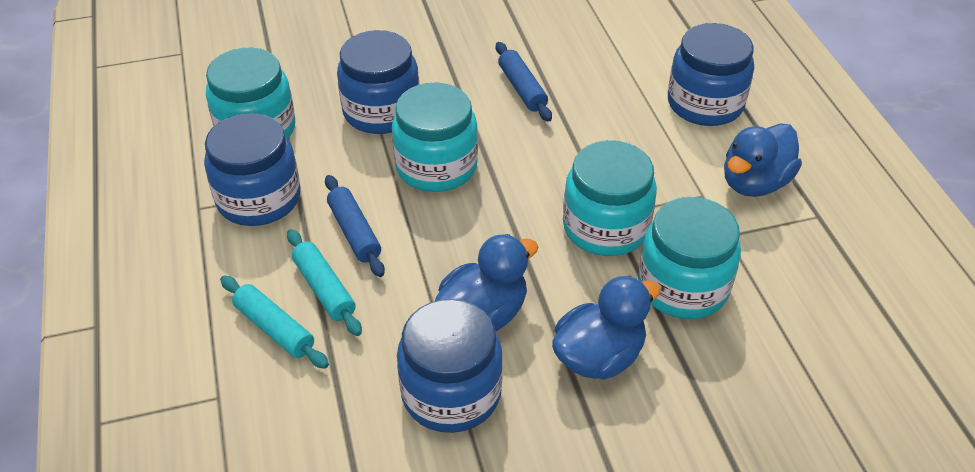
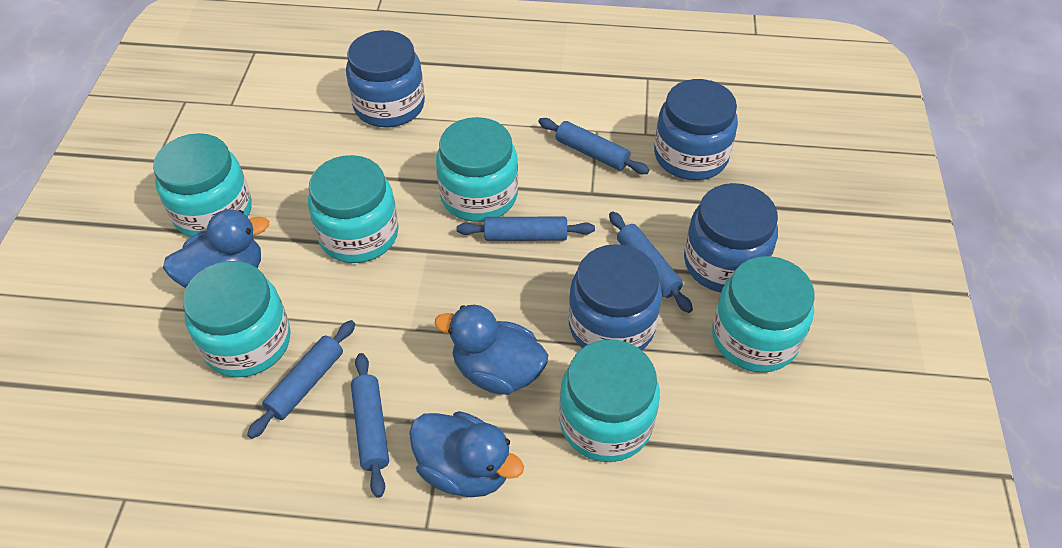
blue rolling pin: 2 -> 5
turquoise jar: 4 -> 6
turquoise rolling pin: 2 -> 0

